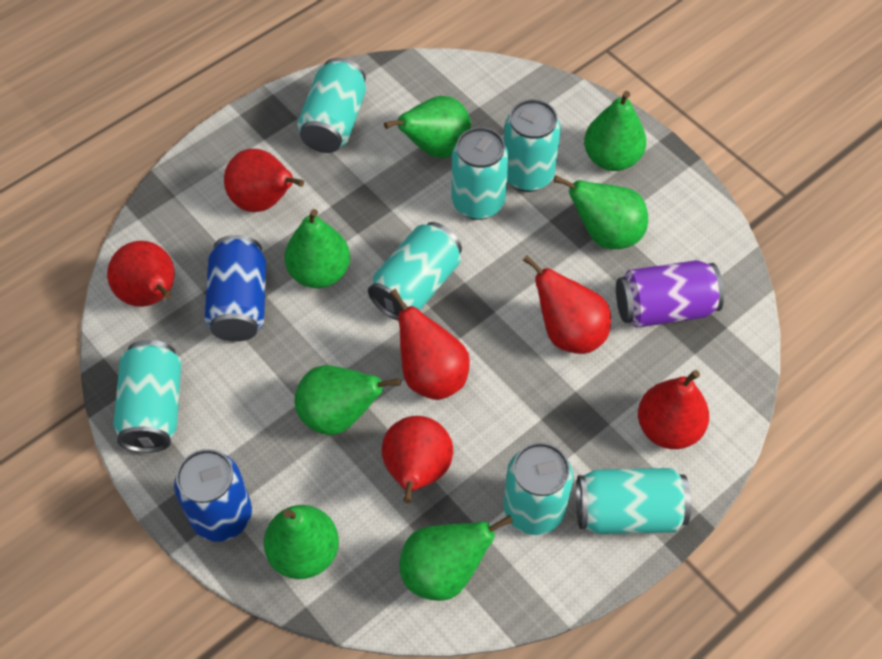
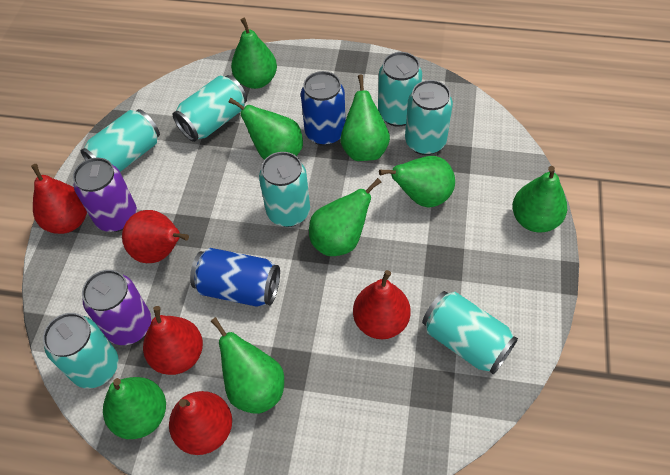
green pear: 7 -> 8
purple can: 1 -> 2
red pear: 6 -> 5

